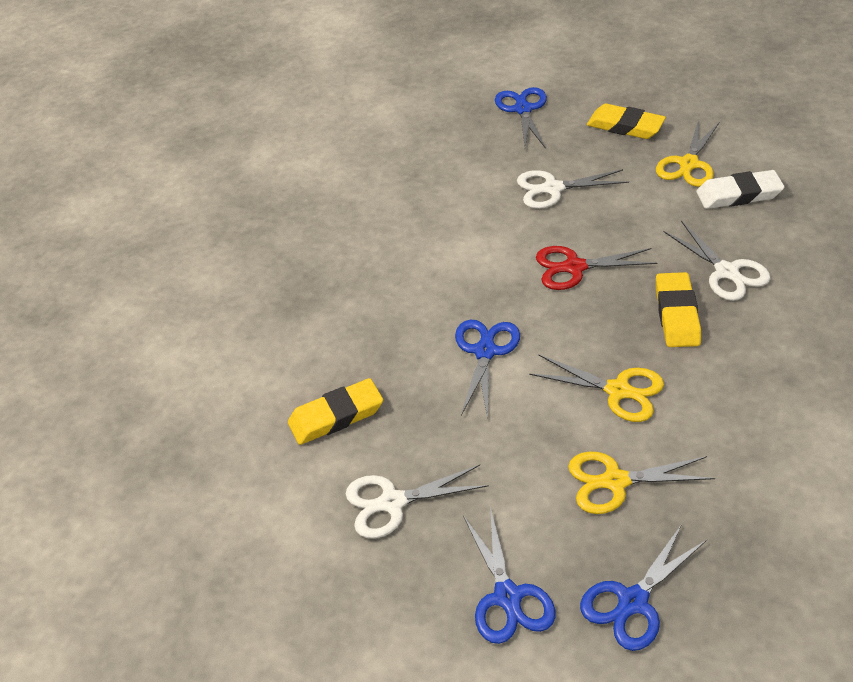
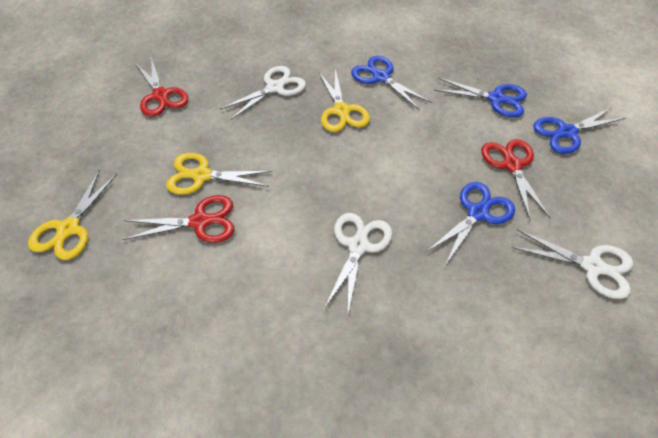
red scissors: 1 -> 3
white eraser: 1 -> 0
yellow eraser: 3 -> 0

